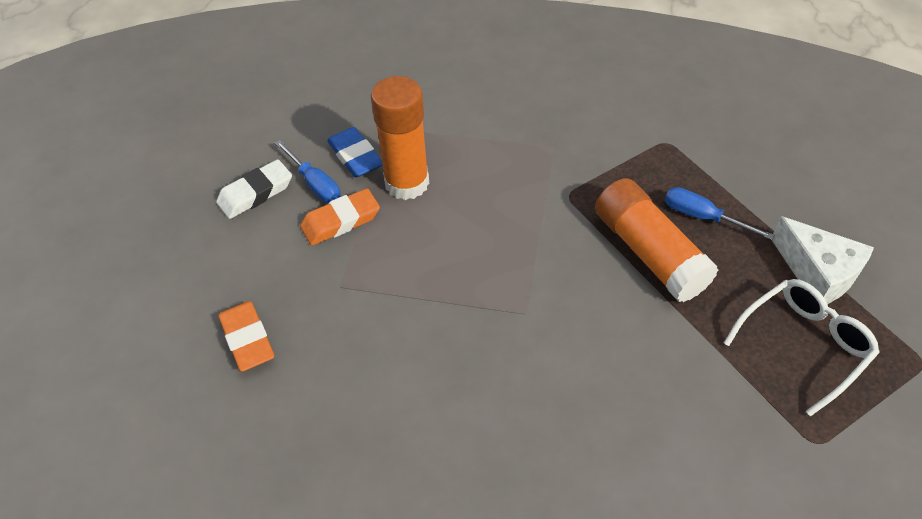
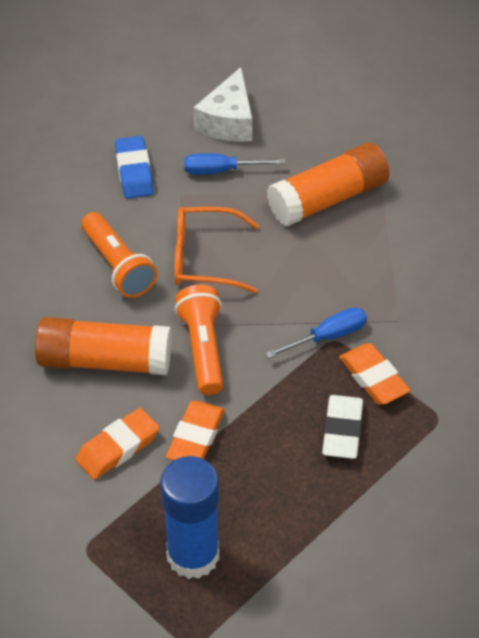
blue glue stick: 0 -> 1
orange eraser: 2 -> 3
orange flashlight: 0 -> 2
orange glasses: 0 -> 1
white glasses: 1 -> 0

